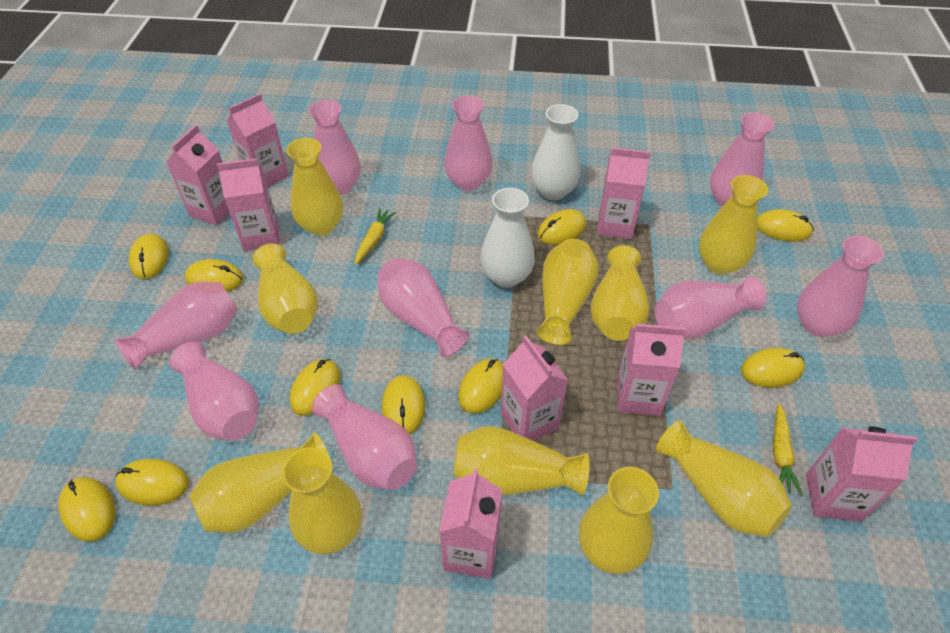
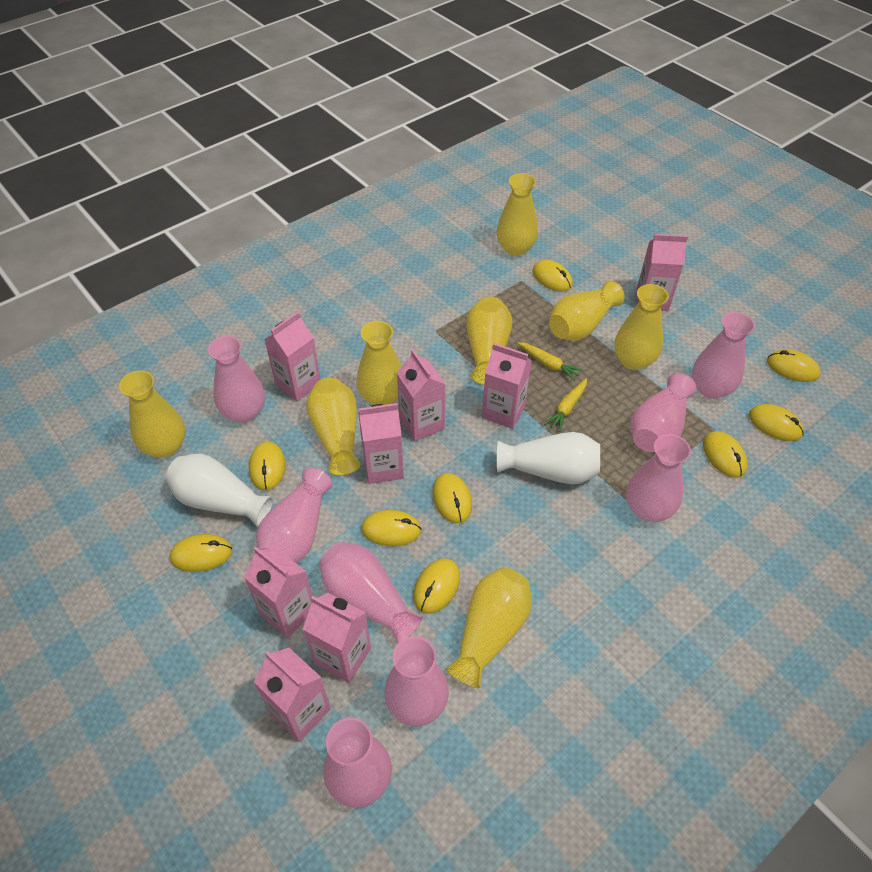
pink vase: 9 -> 8
yellow mouse: 10 -> 9
yellow vase: 10 -> 8

